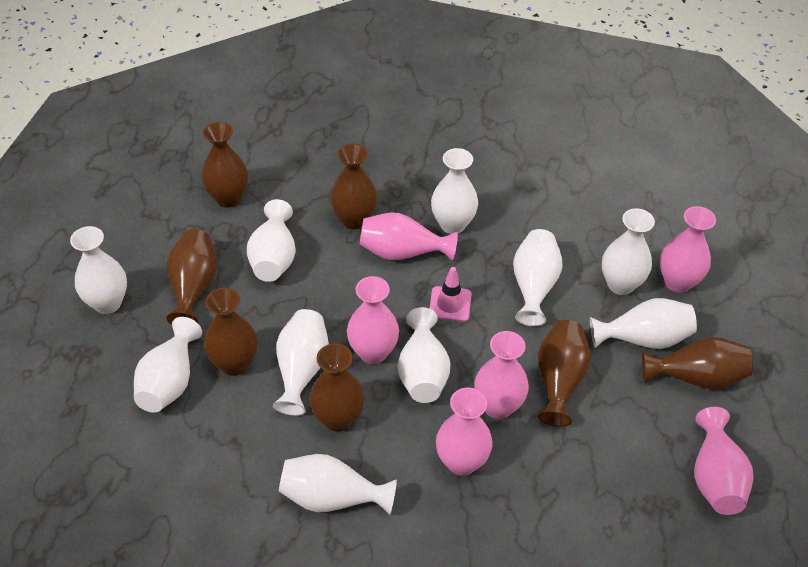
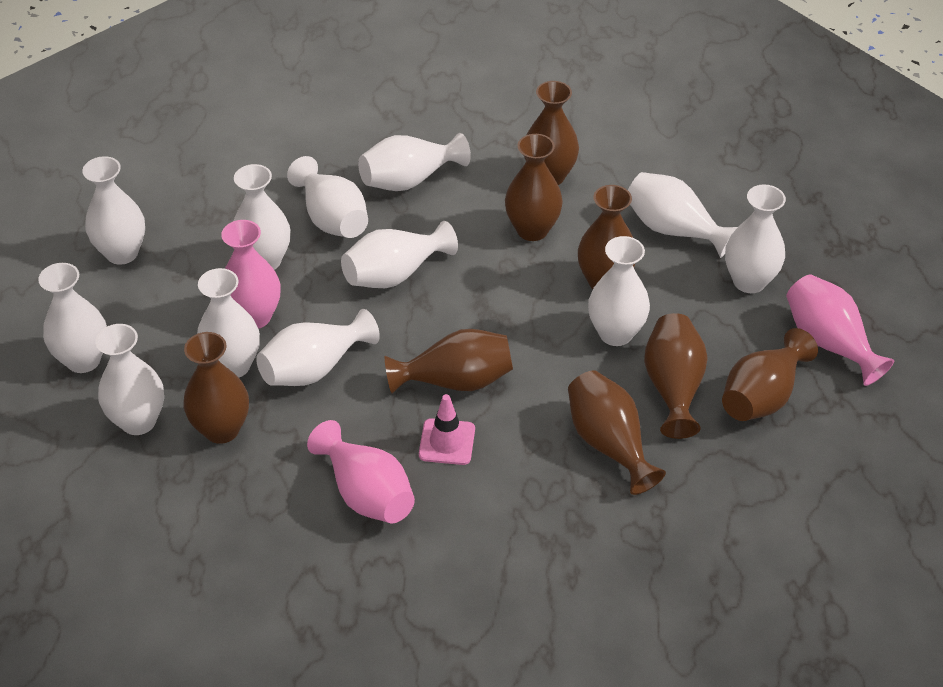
brown vase: 7 -> 8
pink vase: 6 -> 3
white vase: 10 -> 12

